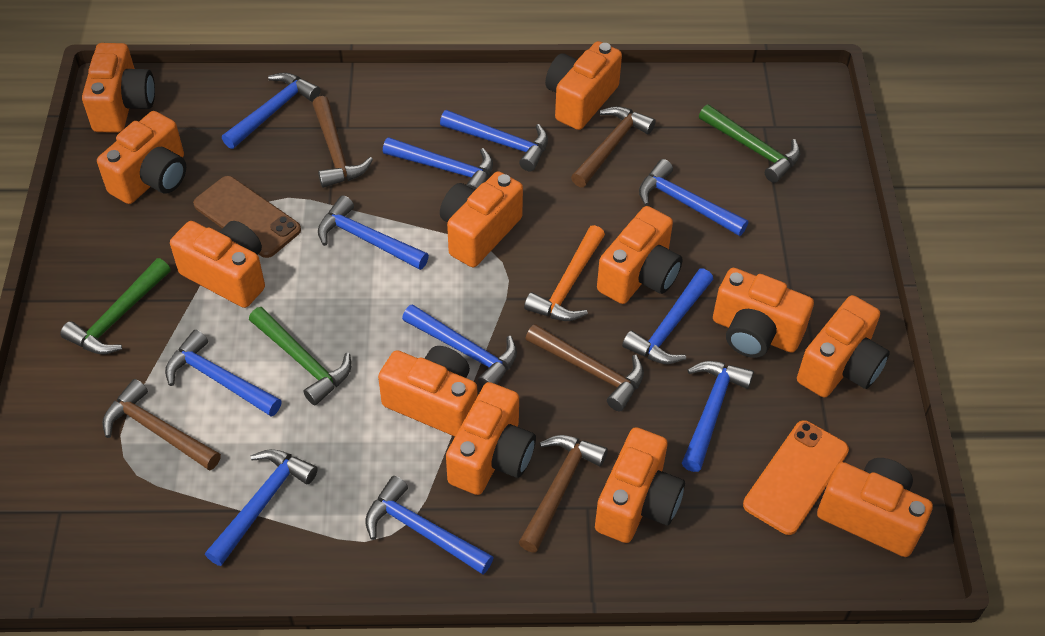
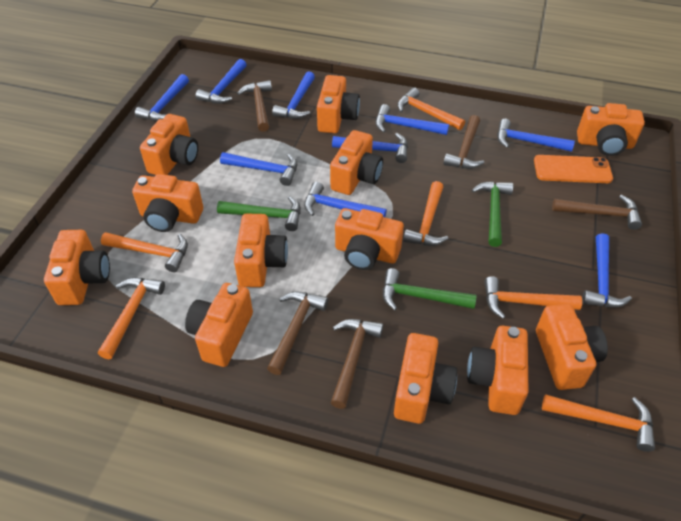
blue hammer: 11 -> 9
brown phone: 1 -> 0
orange hammer: 1 -> 6

